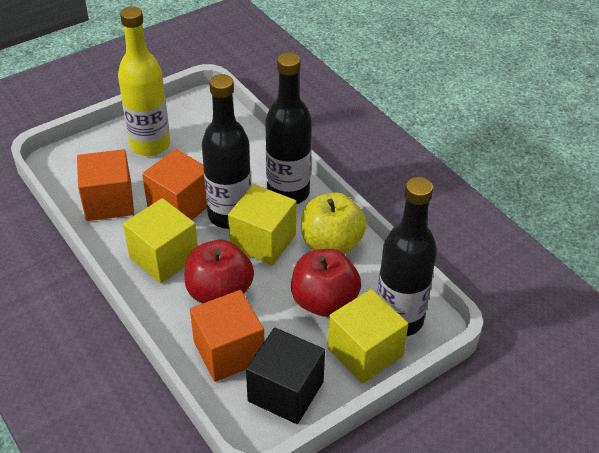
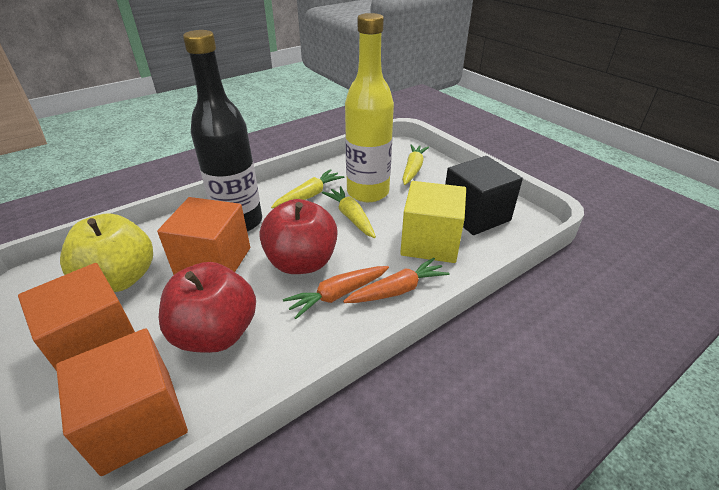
black bottle: 3 -> 1
orange carrot: 0 -> 2
yellow carrot: 0 -> 3
yellow cube: 3 -> 1

